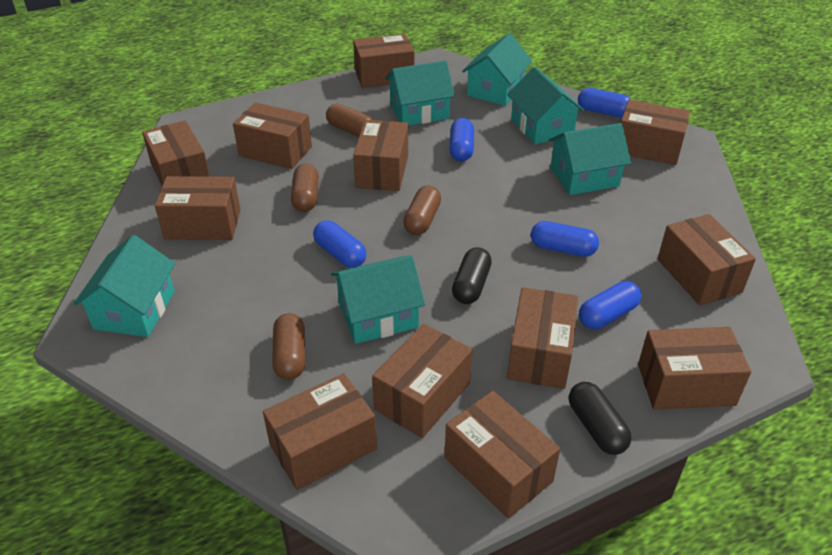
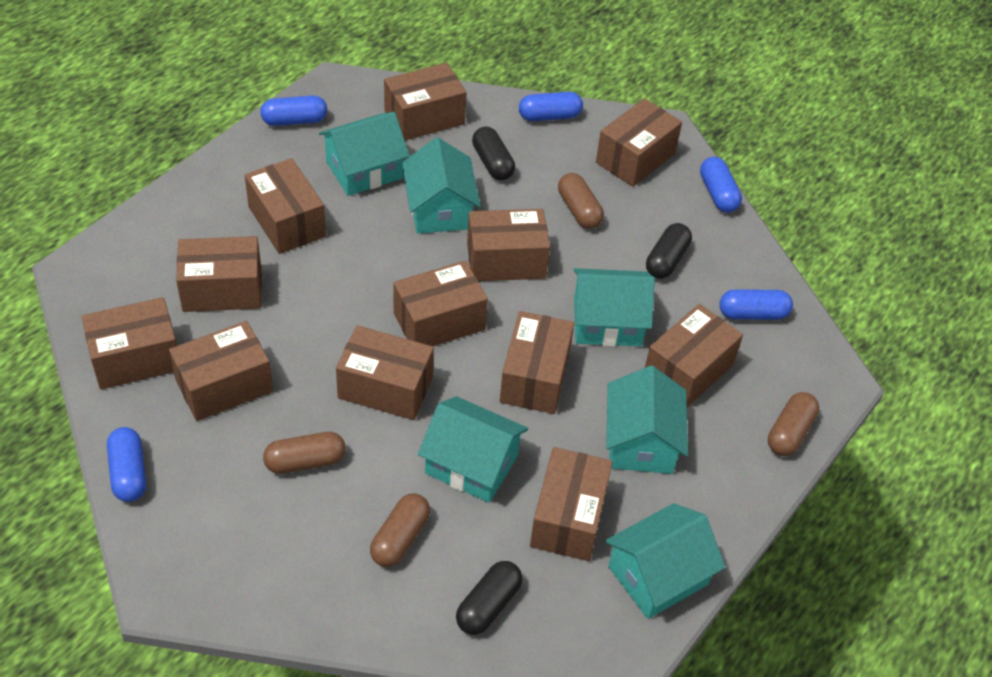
black capsule: 2 -> 3

